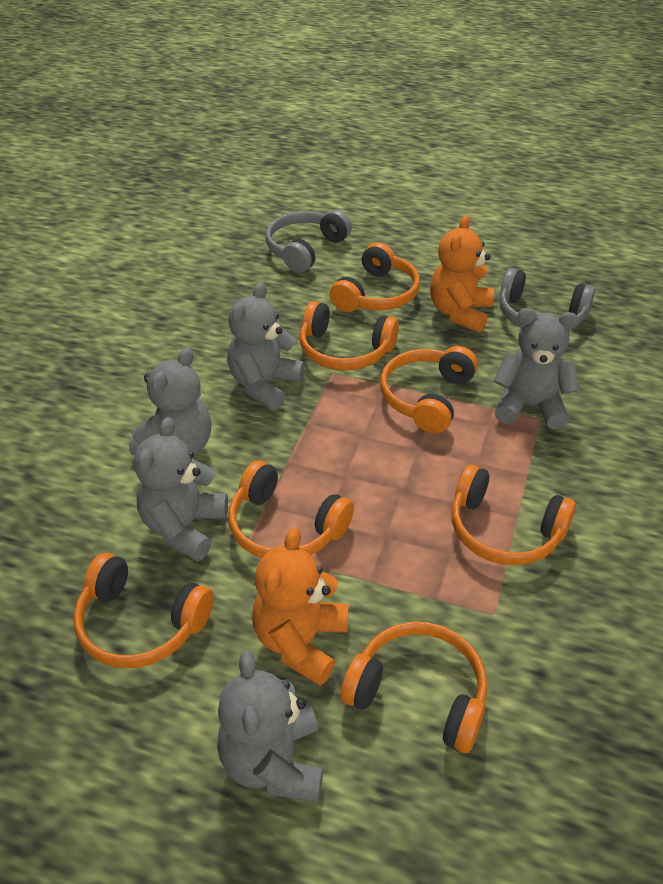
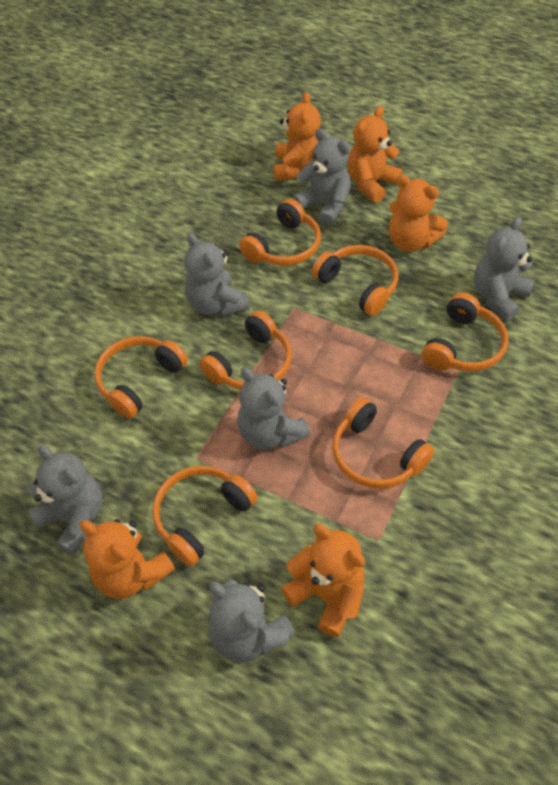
grey headphones: 2 -> 0
grey teddy bear: 5 -> 6
orange teddy bear: 2 -> 5

